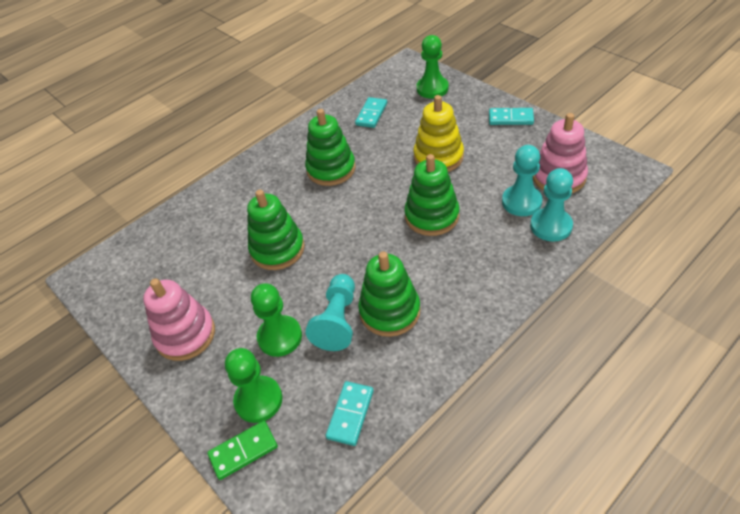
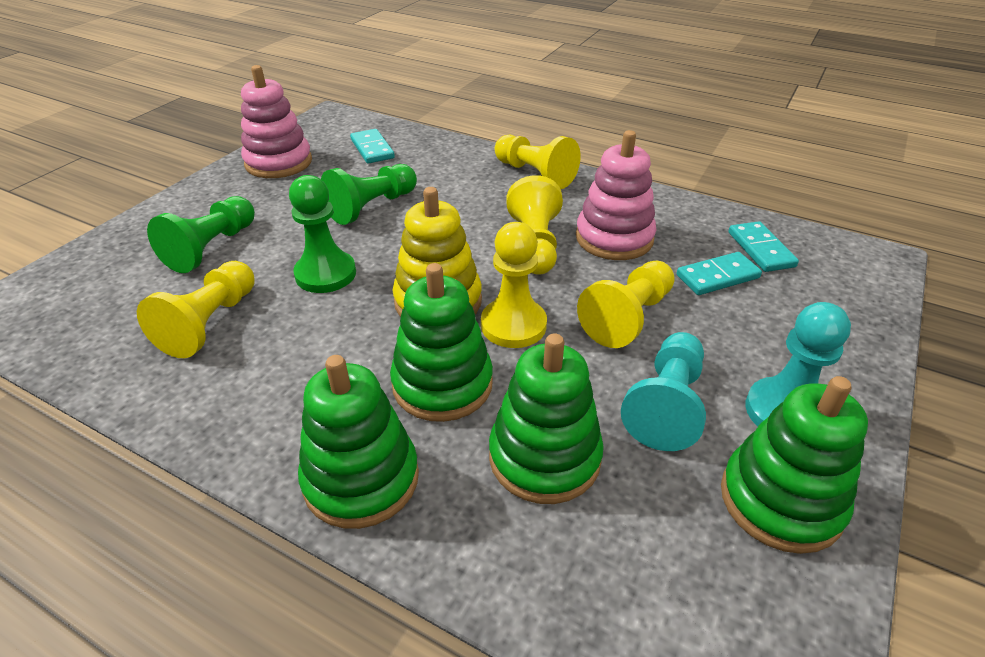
green domino: 1 -> 0
turquoise pawn: 3 -> 2
yellow pawn: 0 -> 5

